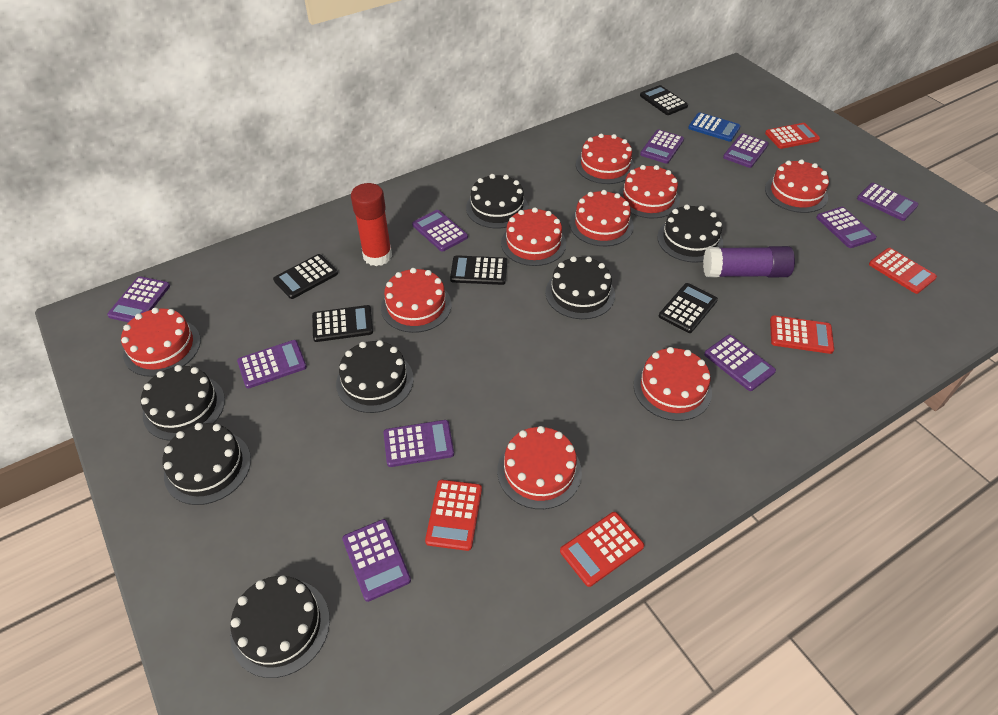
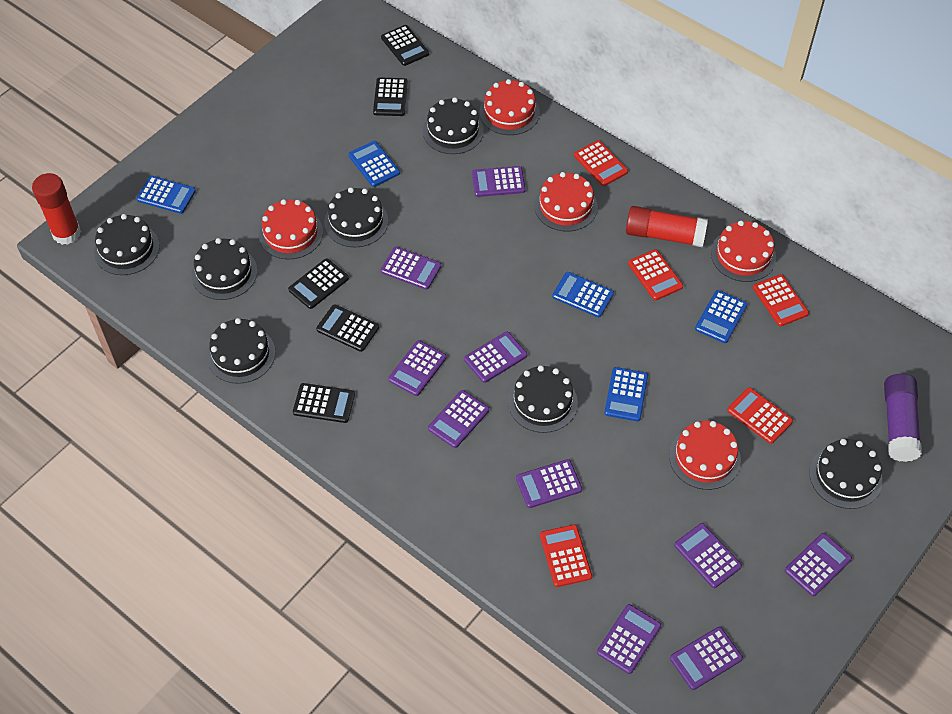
blue calculator: 1 -> 5
red cake: 9 -> 5
red glue stick: 1 -> 2

